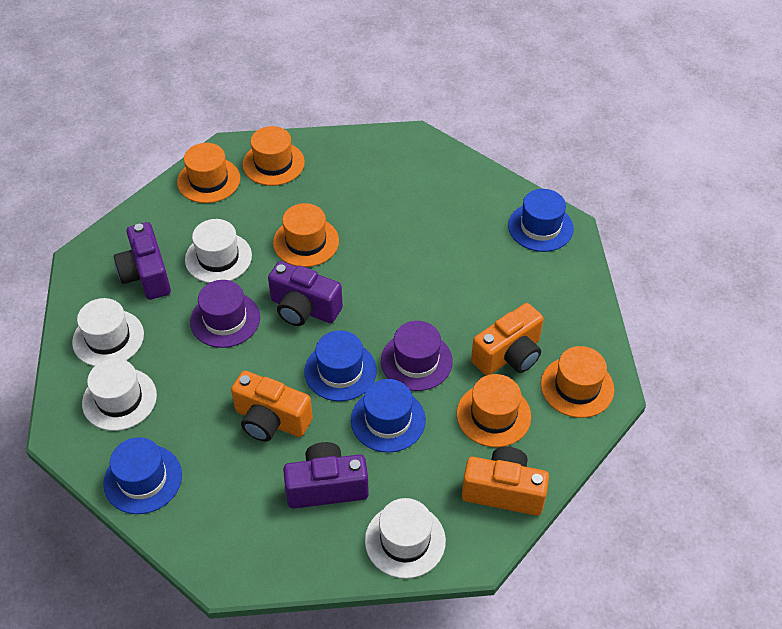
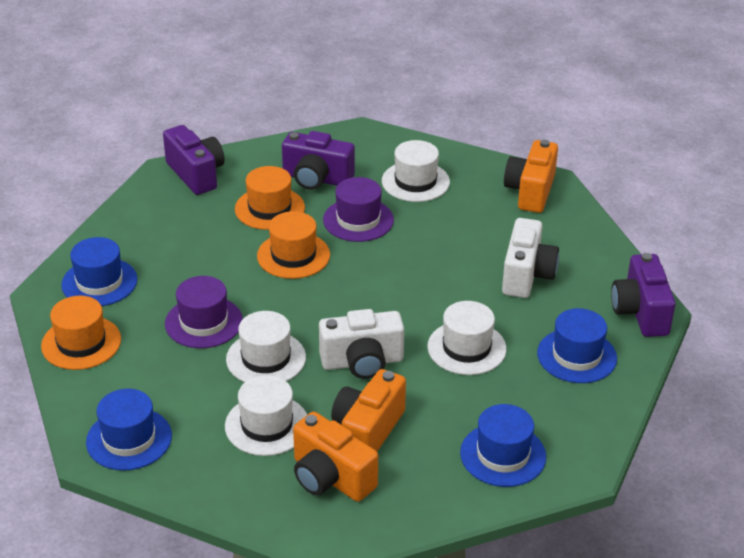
orange hat: 5 -> 3
white camera: 0 -> 2

